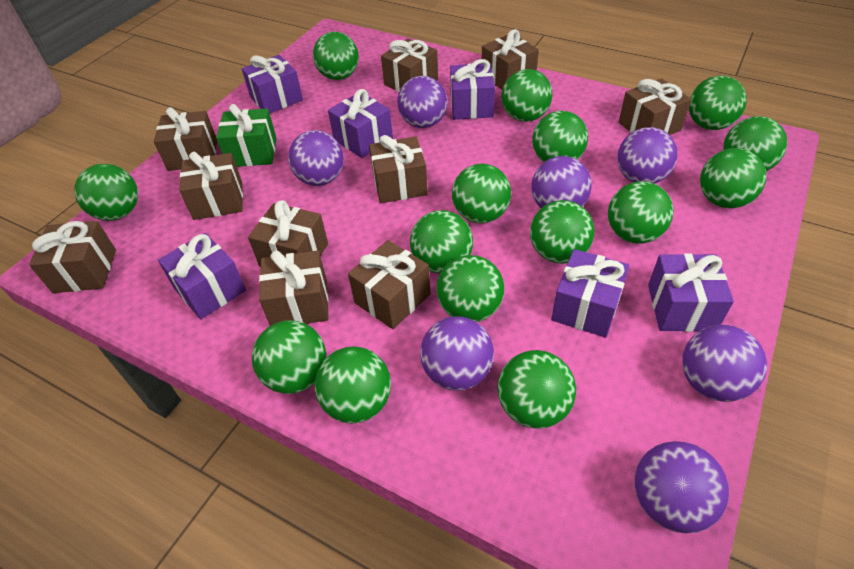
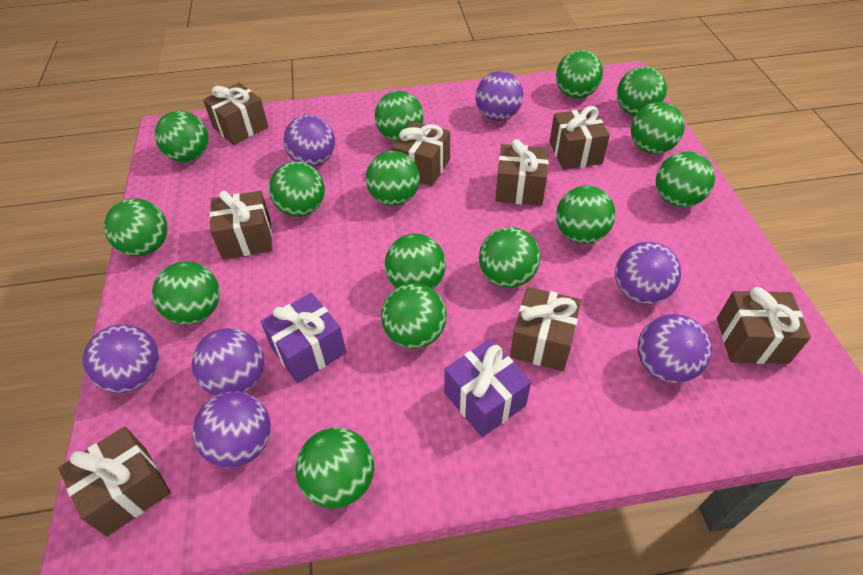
brown gift: 10 -> 8
green gift: 1 -> 0
purple gift: 6 -> 2

